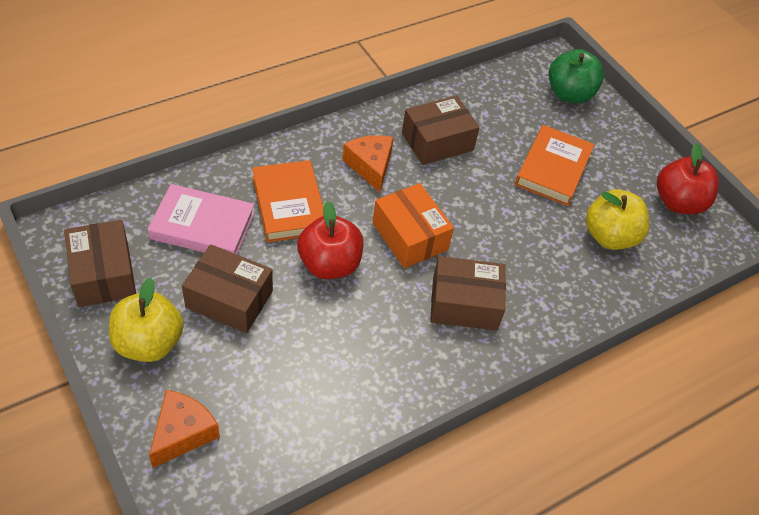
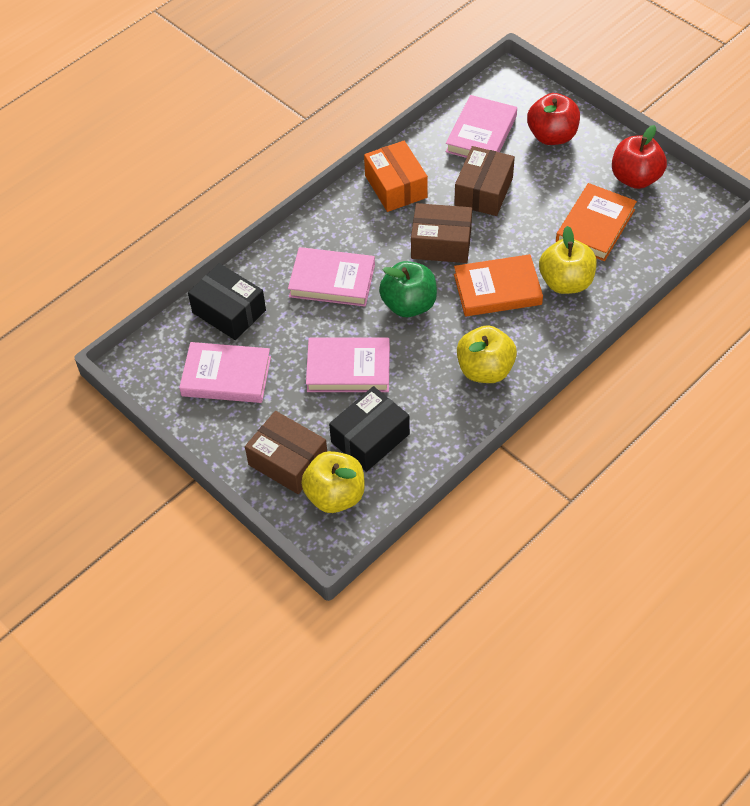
black box: 0 -> 2
brown box: 4 -> 3
orange cheese: 2 -> 0
pink book: 1 -> 4
yellow apple: 2 -> 3

